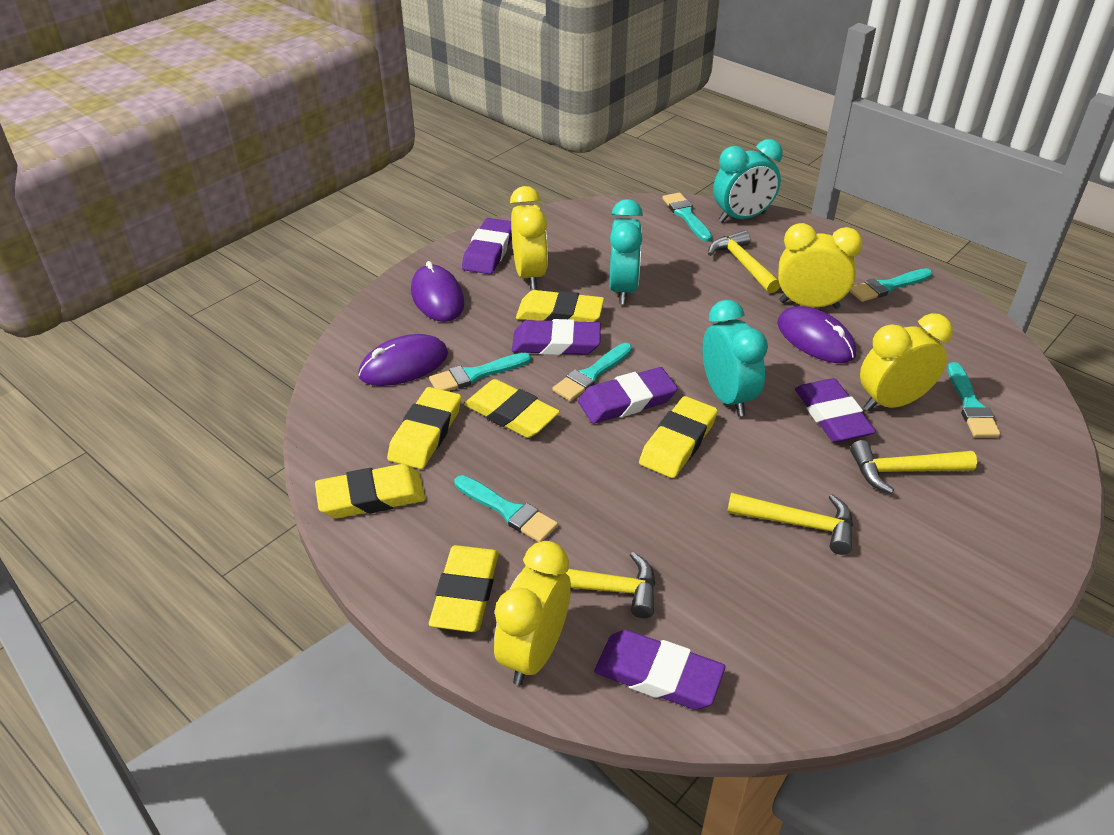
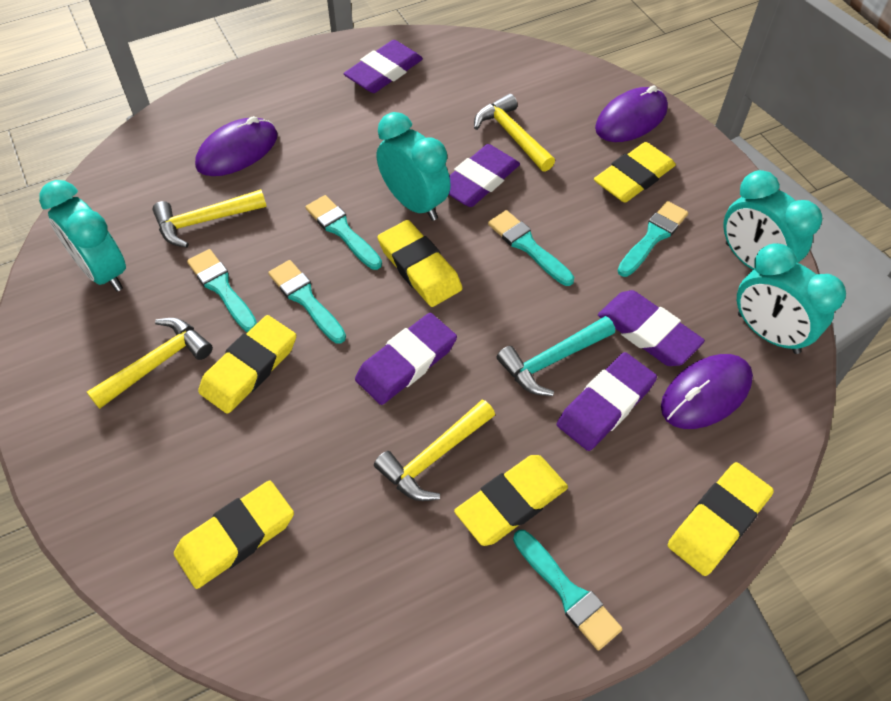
turquoise clock: 3 -> 4
turquoise hammer: 0 -> 1
yellow clock: 4 -> 0

